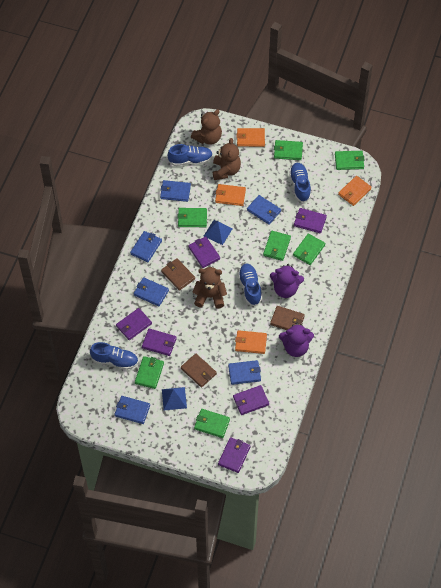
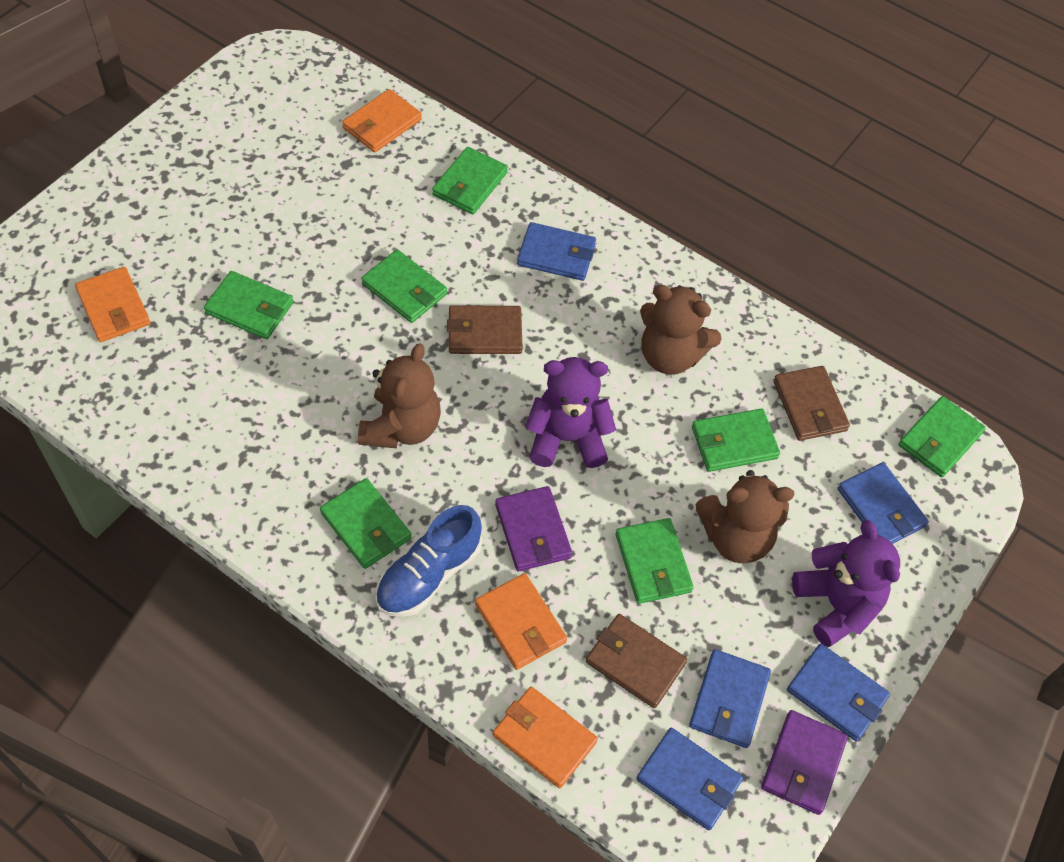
blue pyramid: 2 -> 0
blue shoe: 4 -> 1
blue wallet: 6 -> 5
purple wallet: 6 -> 2

